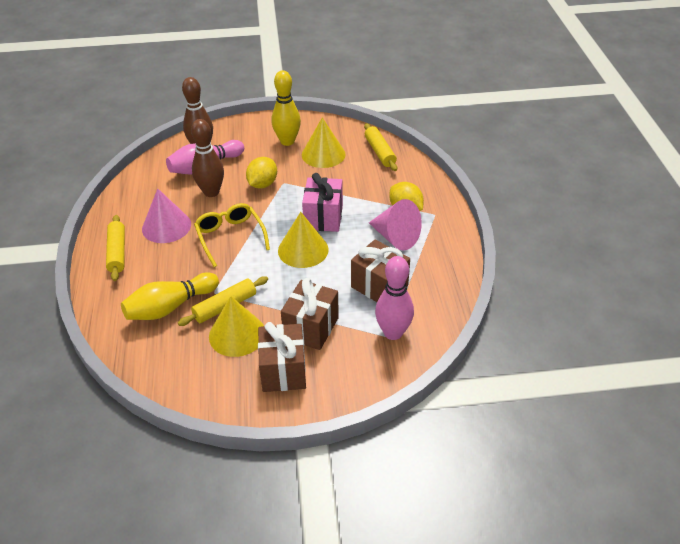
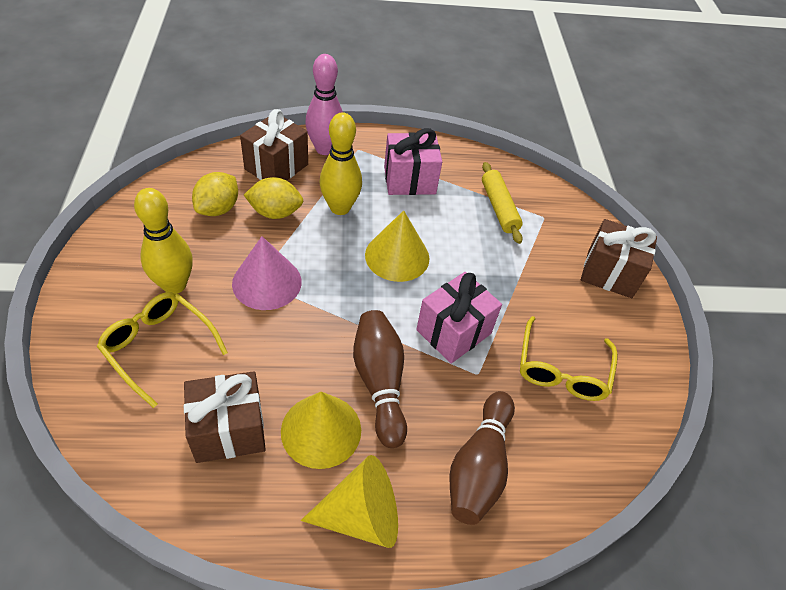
pink bowling pin: 2 -> 1
pink cone: 2 -> 1
pink gift: 1 -> 2
yellow glasses: 1 -> 2
yellow rolling pin: 3 -> 1

